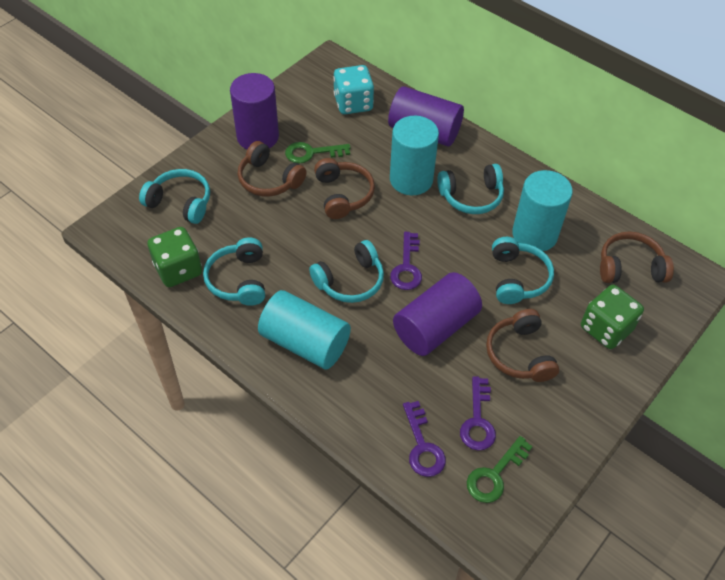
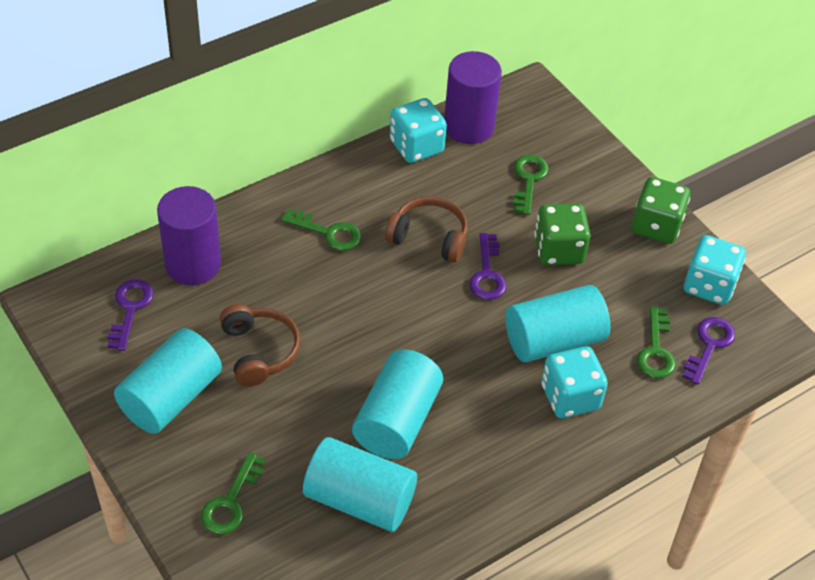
brown headphones: 4 -> 2
green key: 2 -> 4
purple cylinder: 3 -> 2
turquoise cylinder: 3 -> 4
turquoise dice: 1 -> 3
turquoise headphones: 5 -> 0

